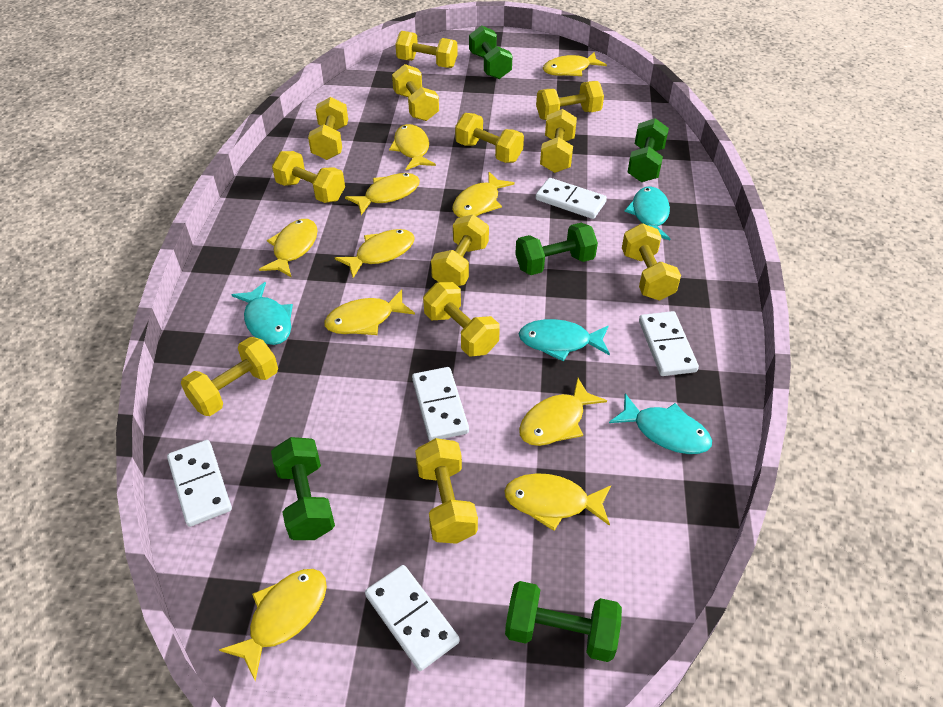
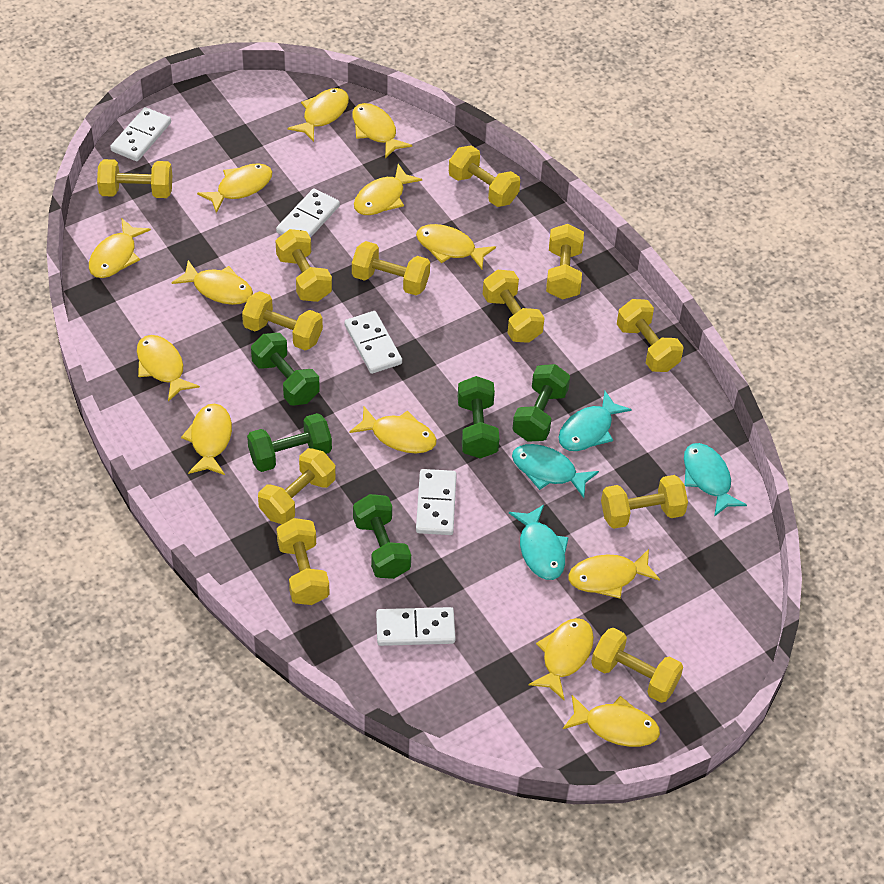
yellow fish: 10 -> 13

